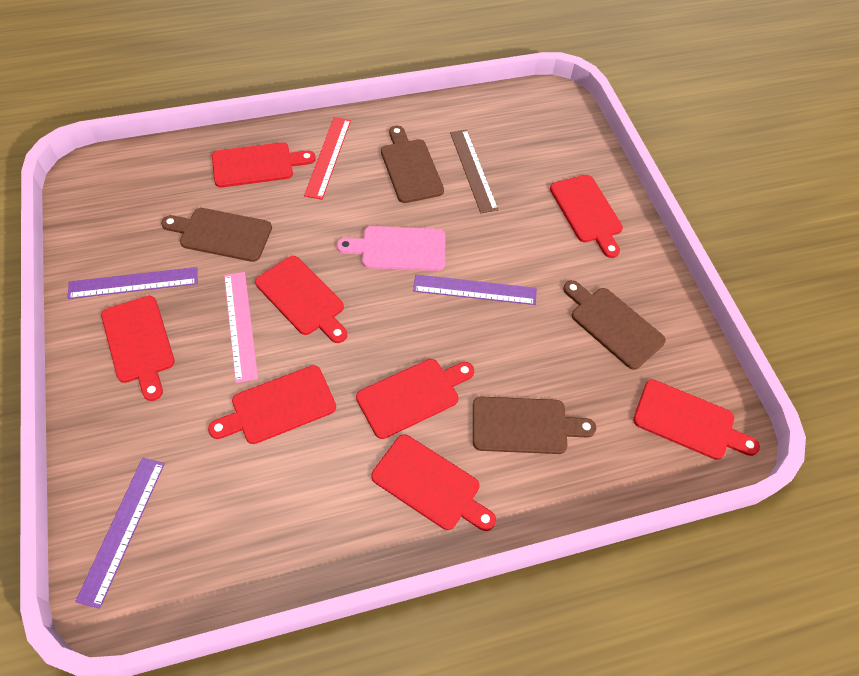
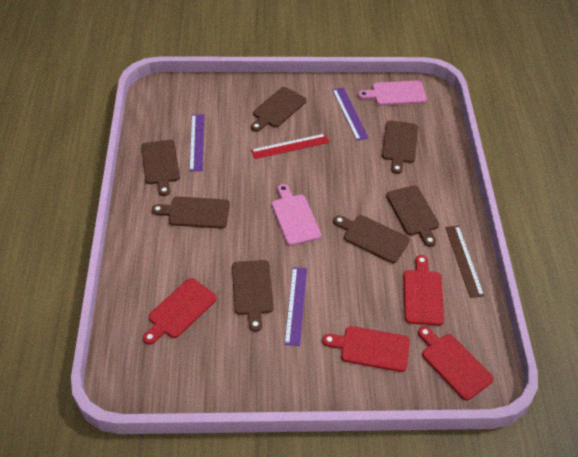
brown cutting board: 4 -> 7
pink cutting board: 1 -> 2
pink ruler: 1 -> 0
red cutting board: 8 -> 4

